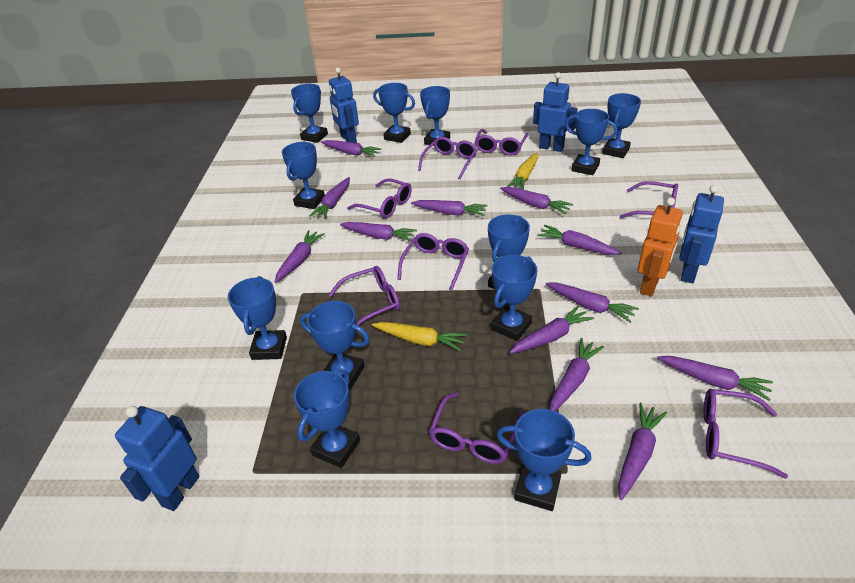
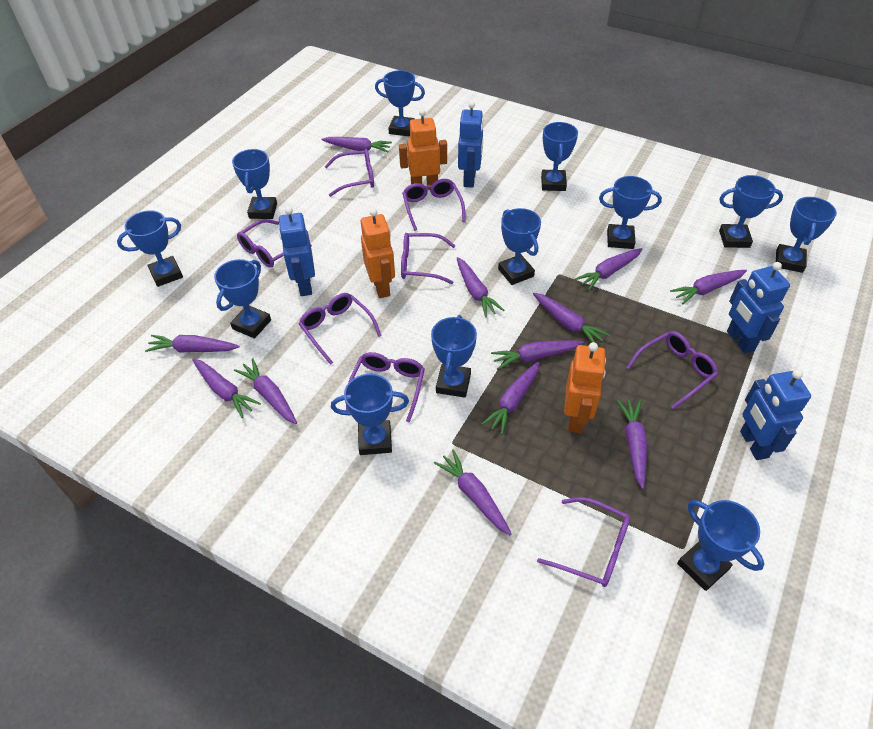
orange robot: 1 -> 3
yellow carrot: 2 -> 0

